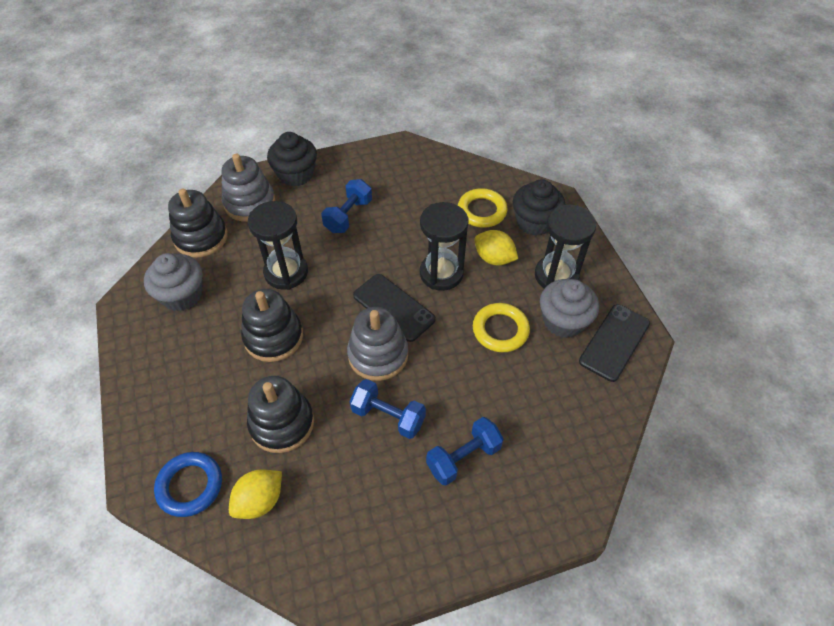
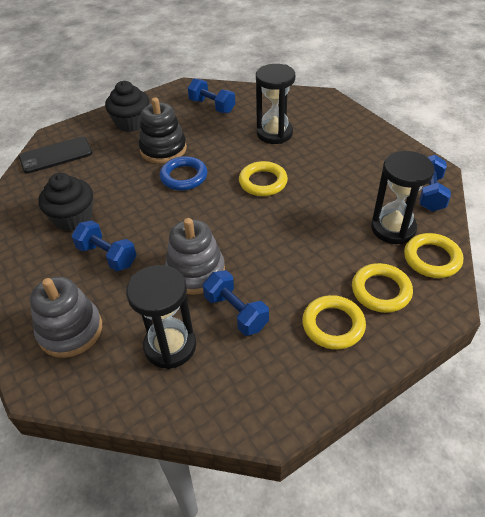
black phone: 2 -> 1
black stacking toy: 3 -> 1
blue dumbbell: 3 -> 4
grey cupcake: 2 -> 0
yellow lemon: 2 -> 0
yellow ring: 2 -> 4

